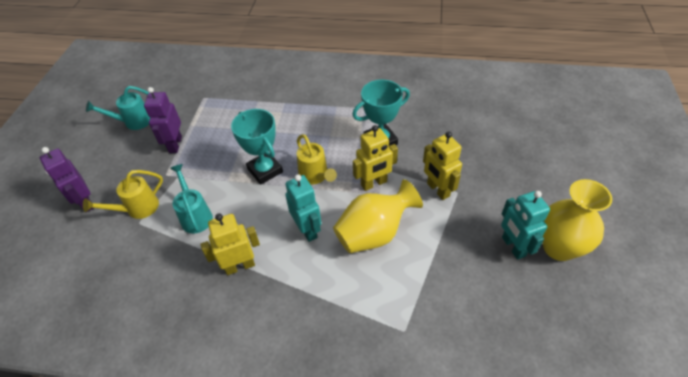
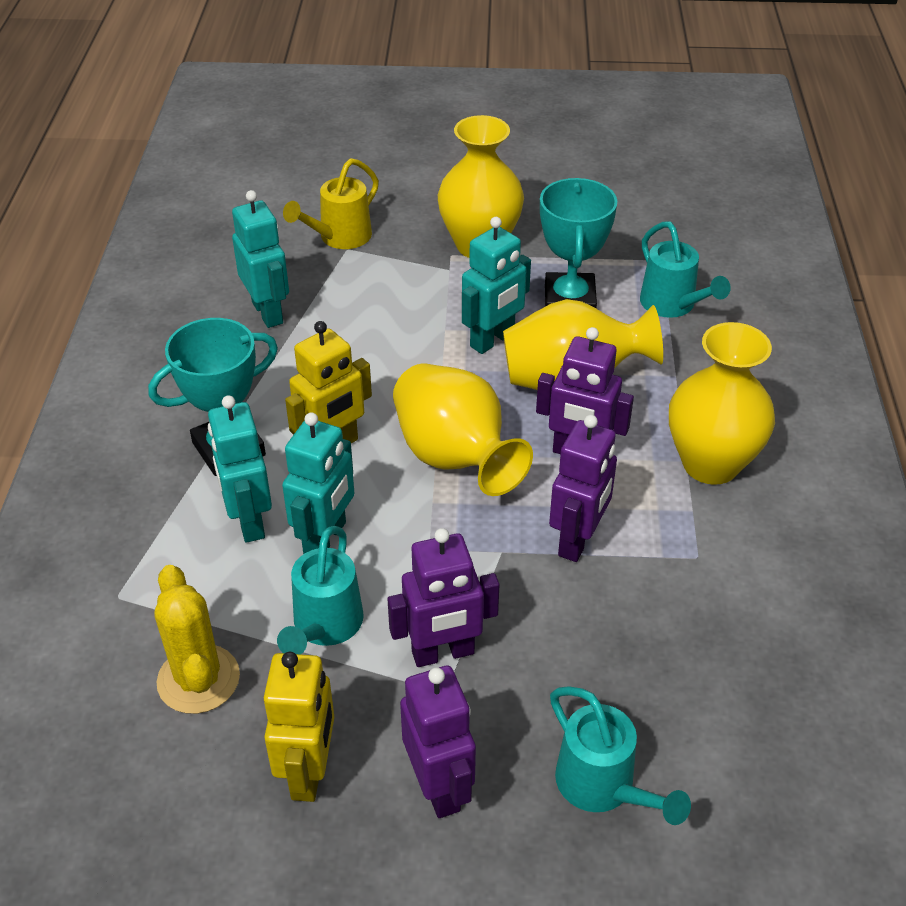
purple robot: 2 -> 4
turquoise robot: 2 -> 4
turquoise watering can: 2 -> 3
yellow cactus: 0 -> 1
yellow robot: 3 -> 2
yellow vase: 2 -> 4
yellow watering can: 2 -> 1

